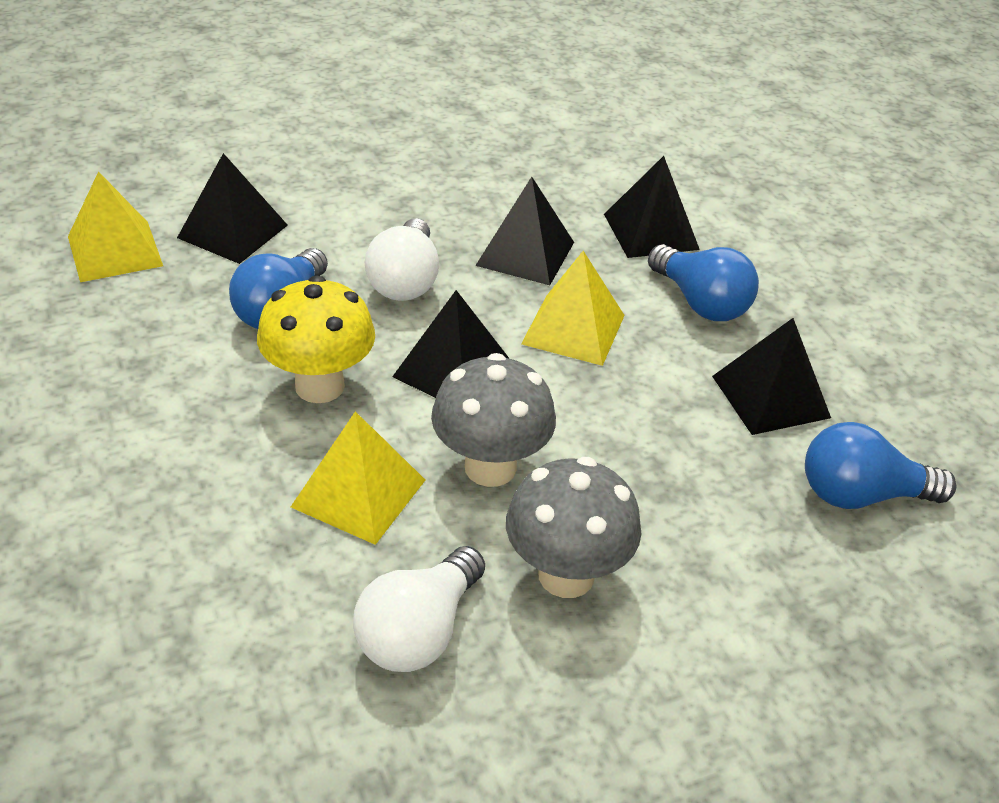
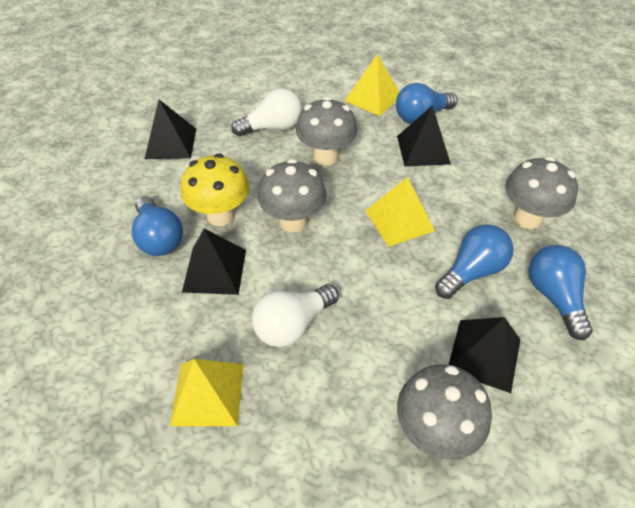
black pyramid: 5 -> 4
blue light bulb: 3 -> 4
grey mushroom: 2 -> 4

